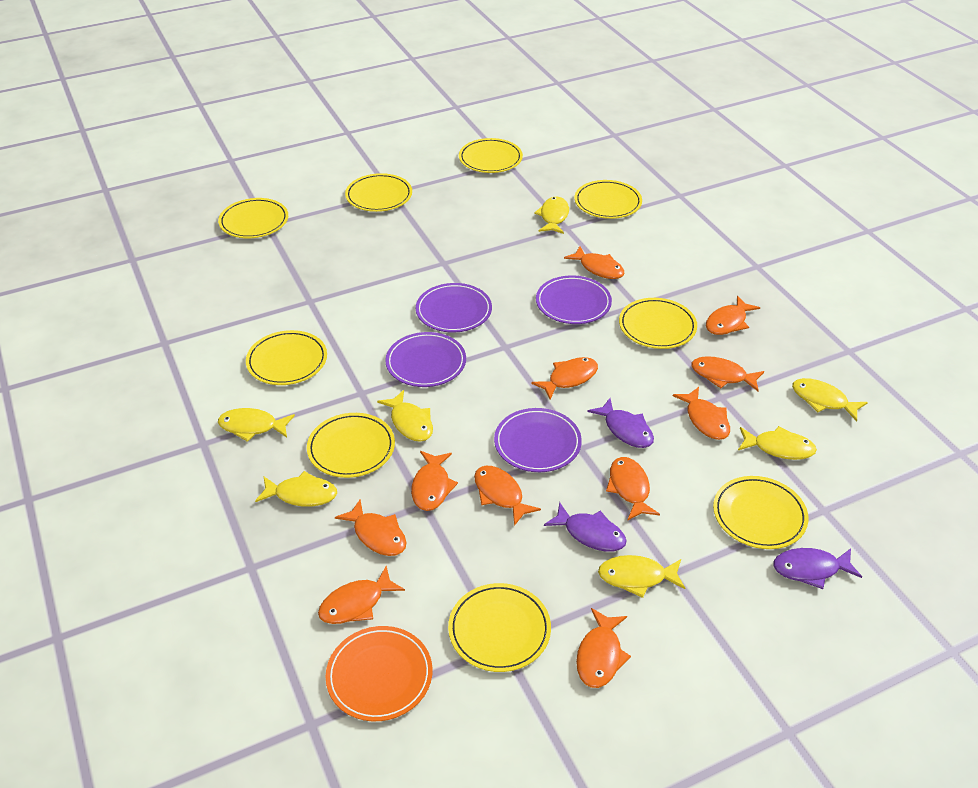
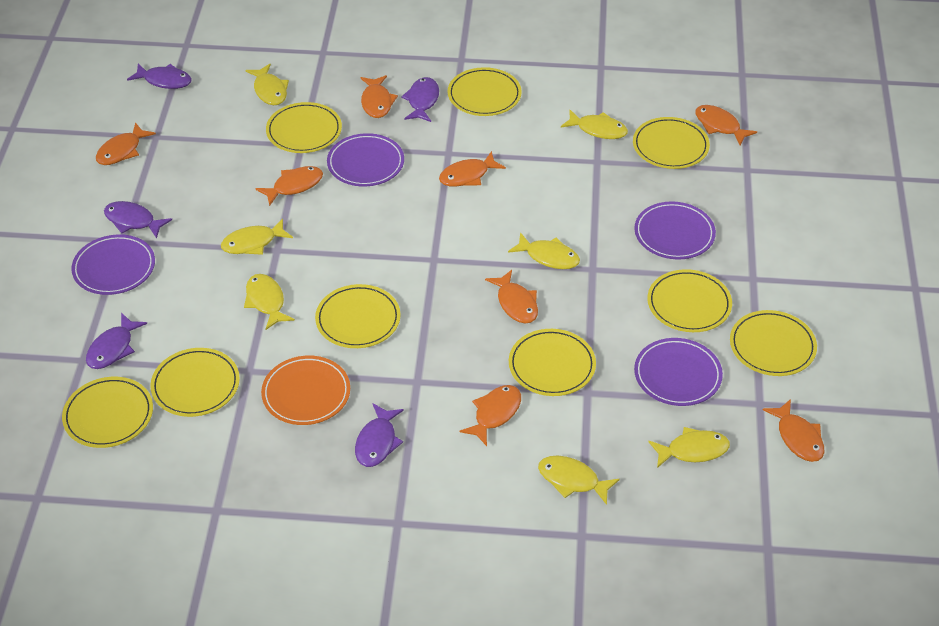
orange fish: 11 -> 8
purple fish: 3 -> 5

